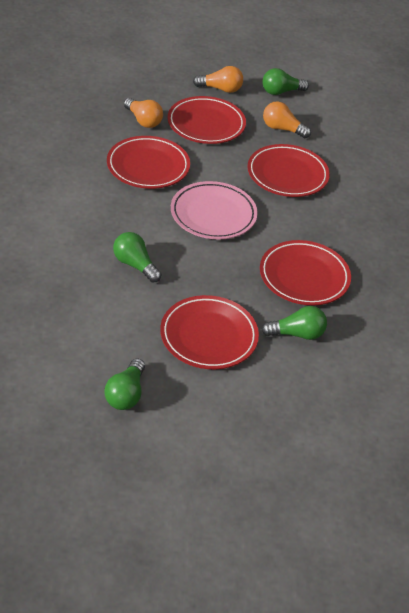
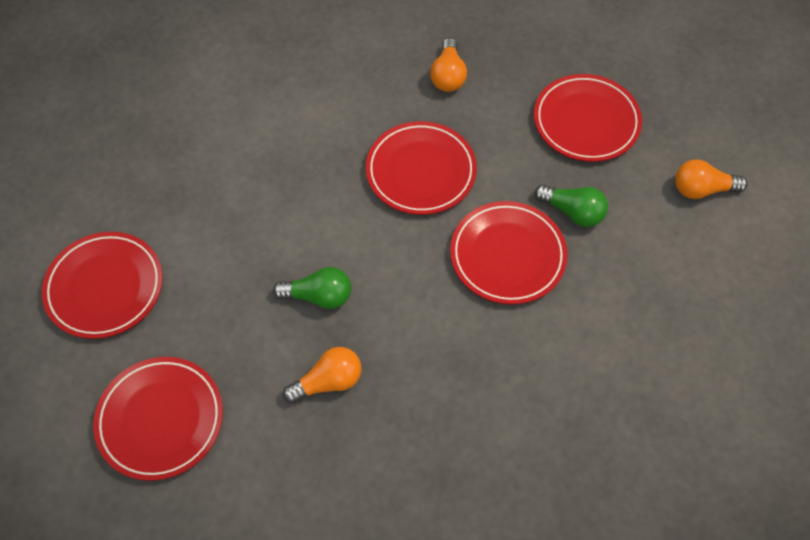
green light bulb: 4 -> 2
pink plate: 1 -> 0

